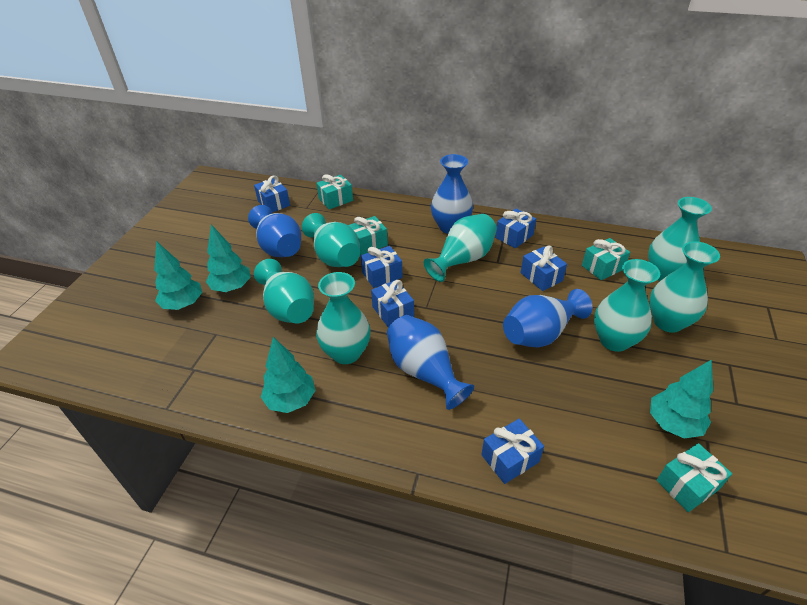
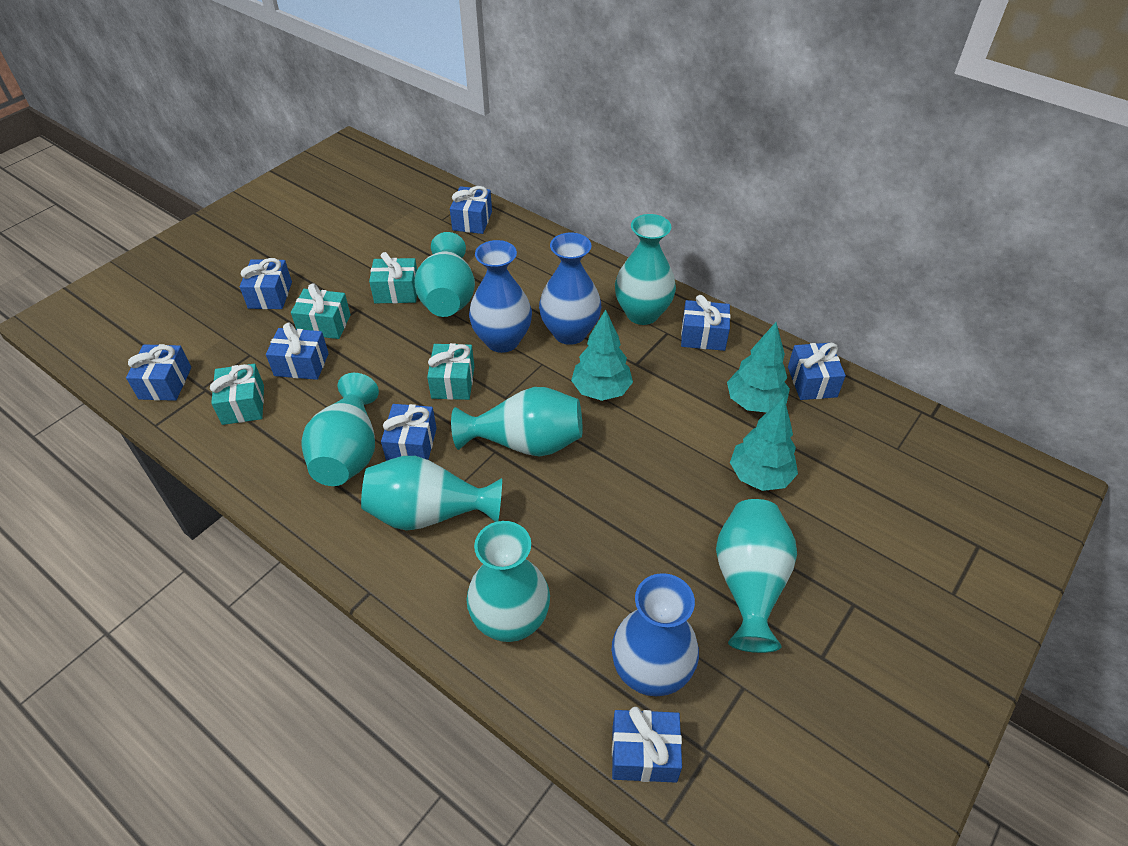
blue gift: 6 -> 8
blue vase: 4 -> 3
turquoise tree: 4 -> 3

